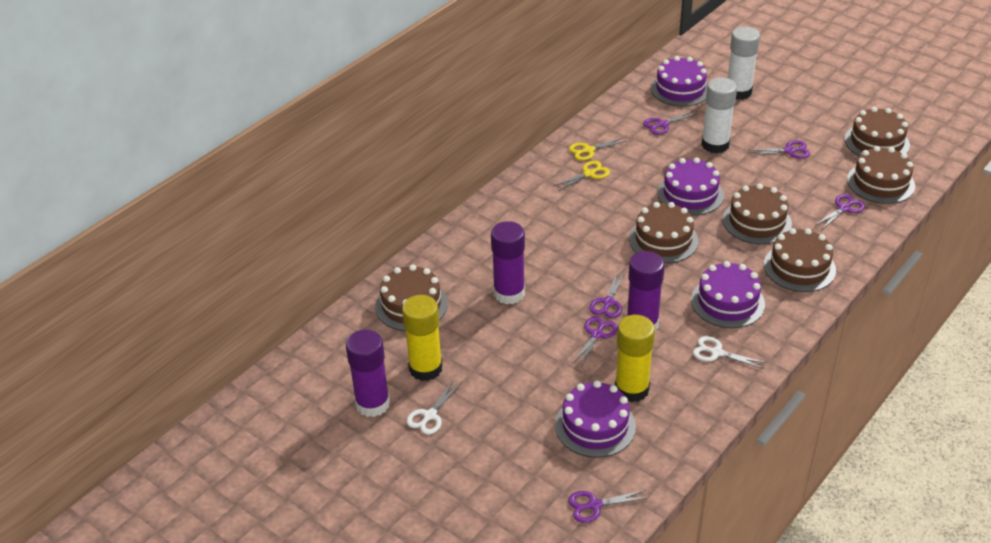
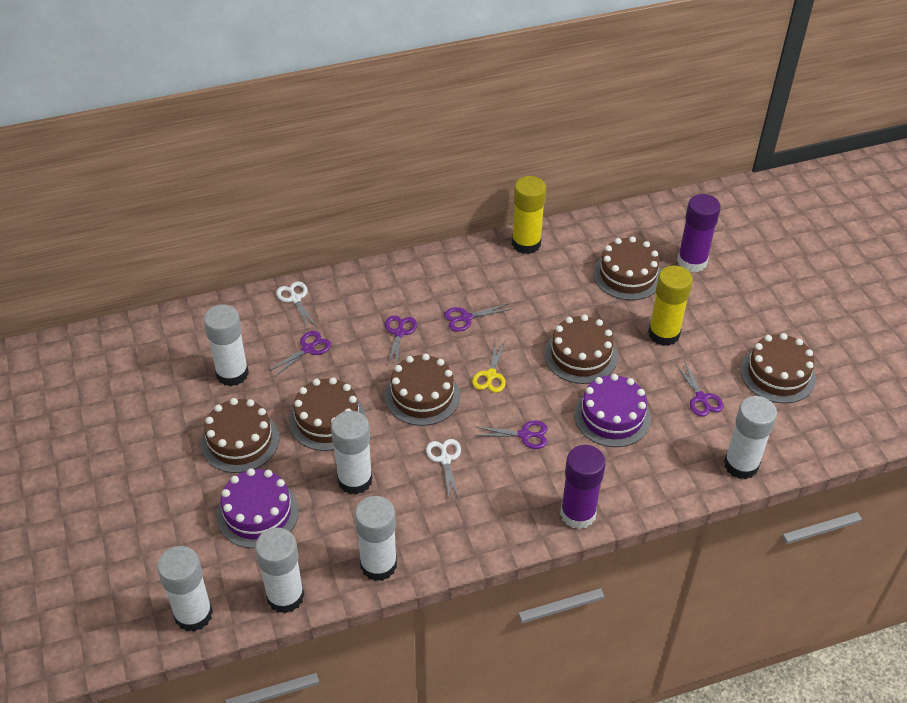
purple cake: 4 -> 2
purple glue stick: 3 -> 2
purple scissors: 6 -> 5
white glue stick: 2 -> 6
yellow scissors: 2 -> 1

